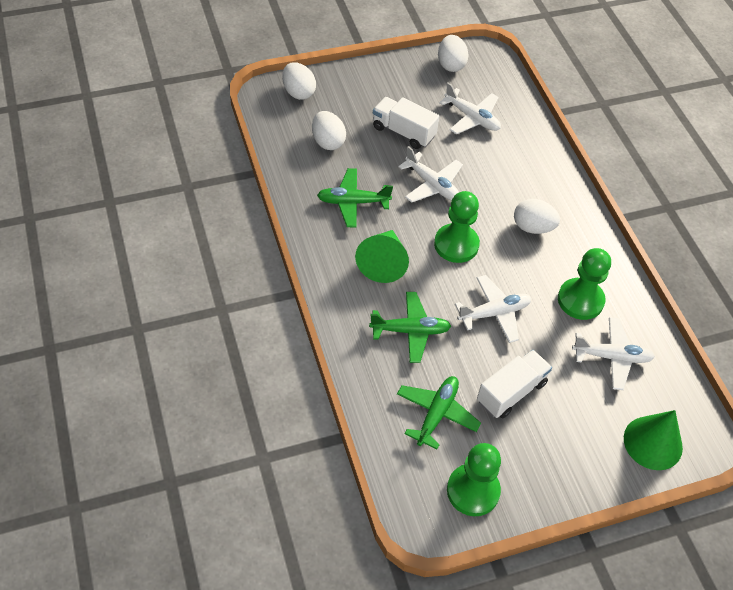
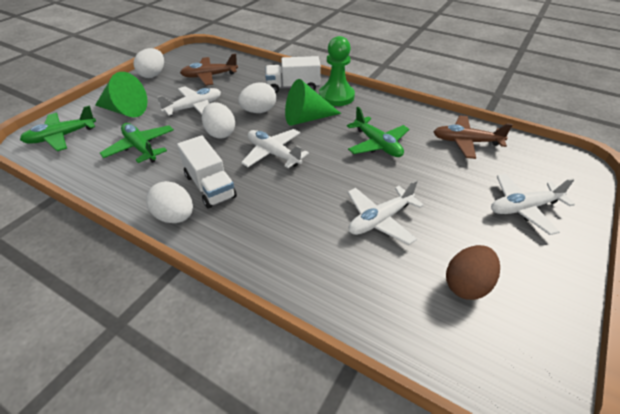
brown egg: 0 -> 1
brown plane: 0 -> 2
green pawn: 3 -> 1

